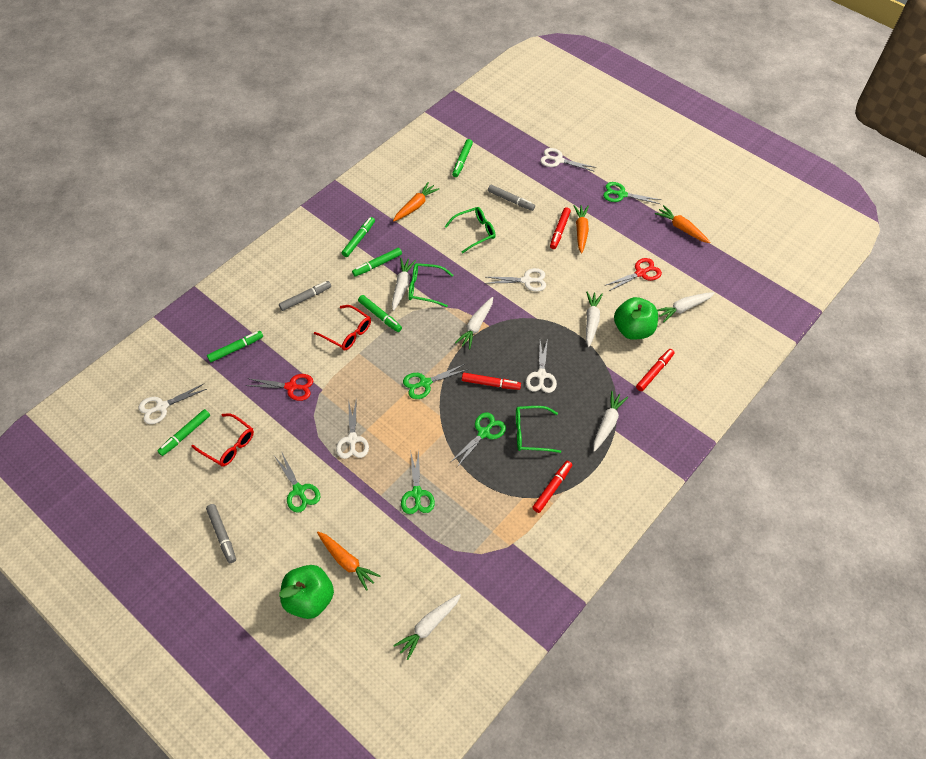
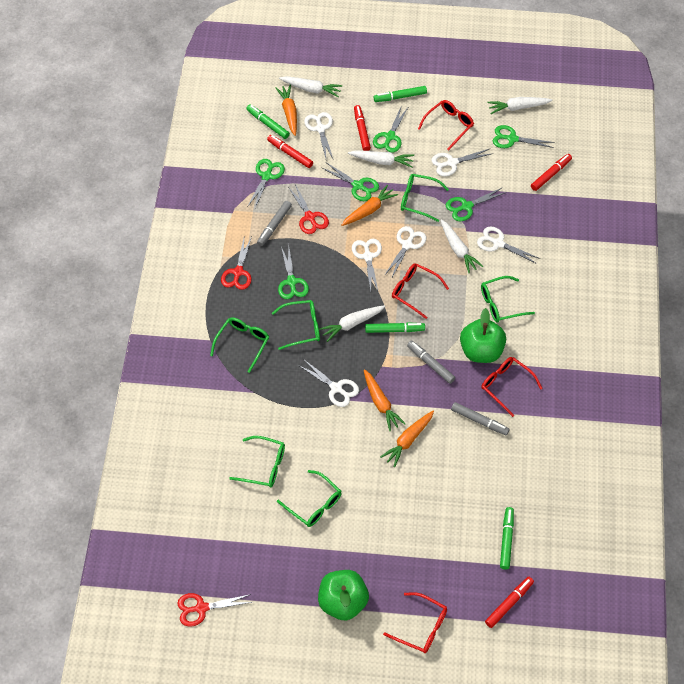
green glasses: 3 -> 6
green marker: 6 -> 4
green scissors: 5 -> 6
red glasses: 2 -> 4
red scissors: 2 -> 3
white carrot: 6 -> 5
white scissors: 5 -> 6

